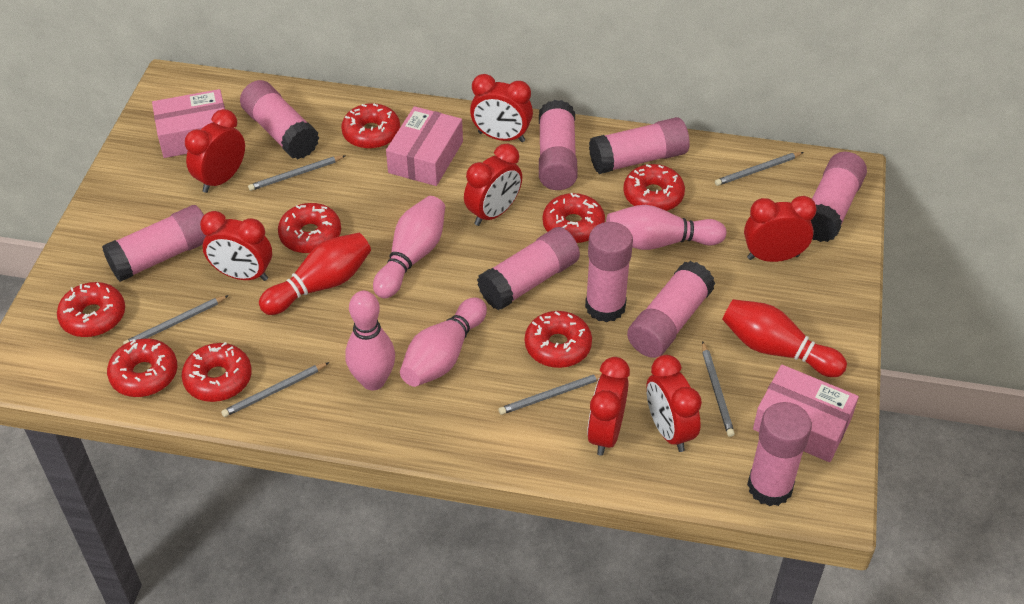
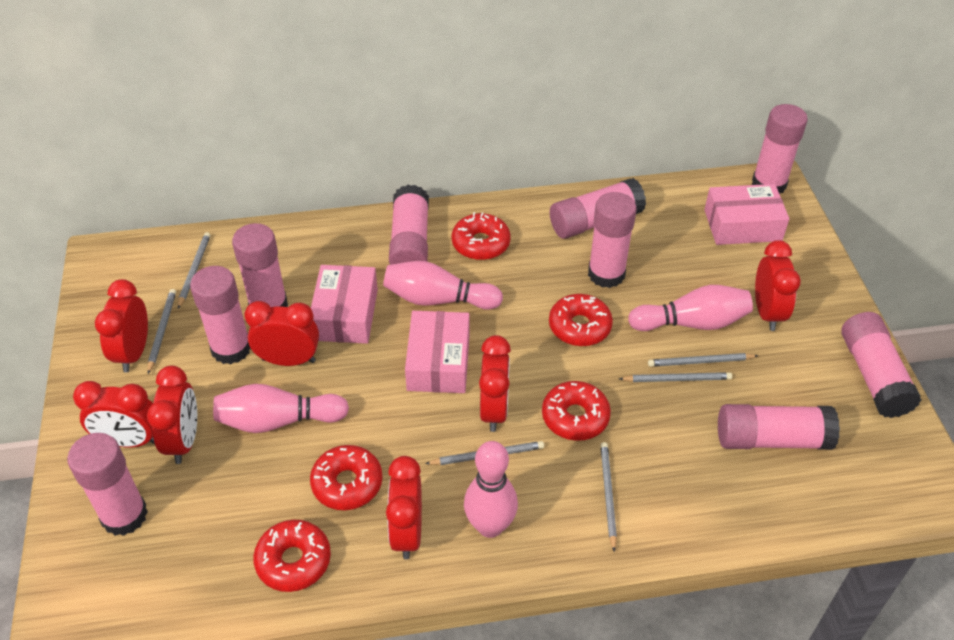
red bowling pin: 2 -> 0
red donut: 8 -> 5

